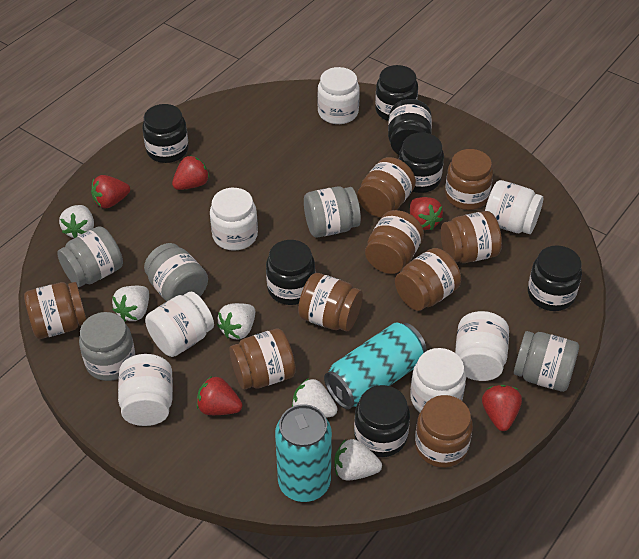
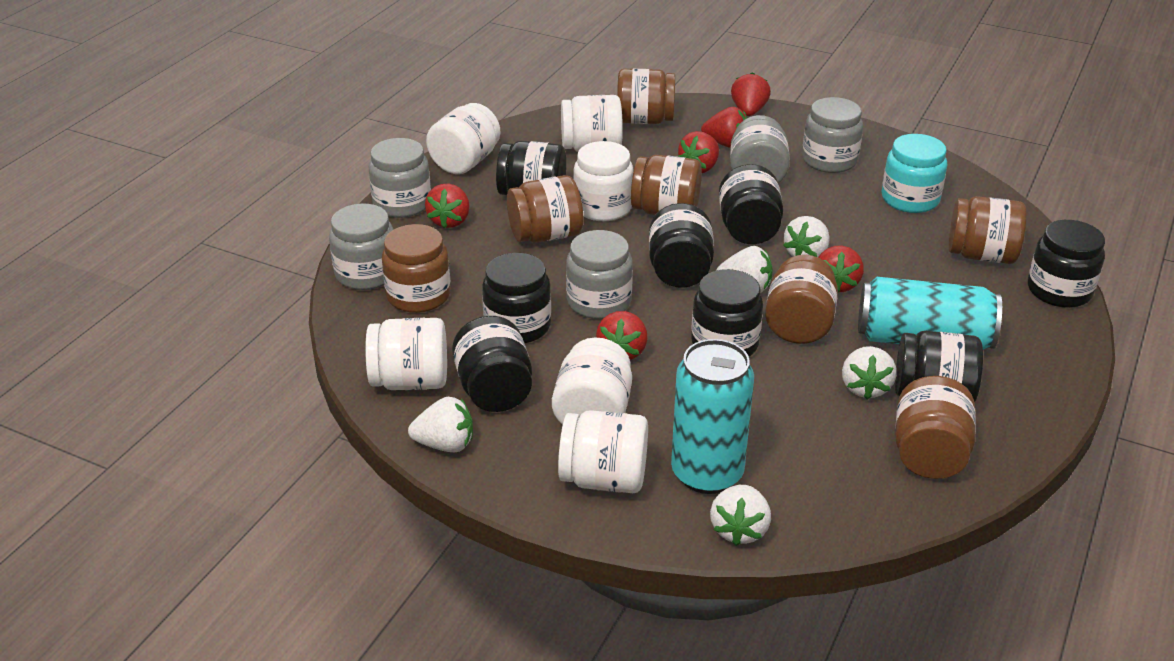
black jar: 7 -> 8
brown jar: 9 -> 7
red strawberry: 5 -> 6
turquoise jar: 0 -> 1
white jar: 7 -> 6

